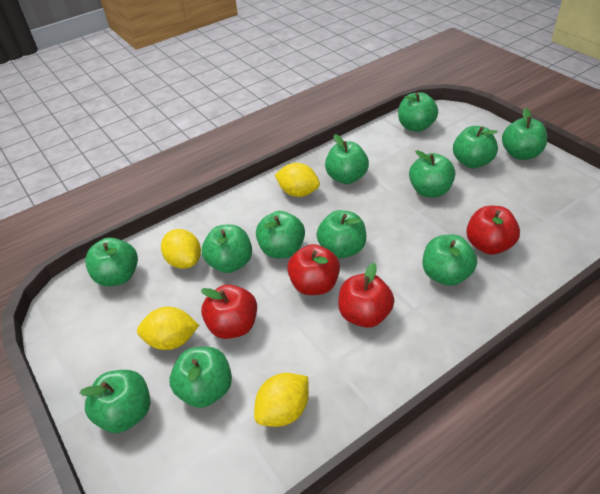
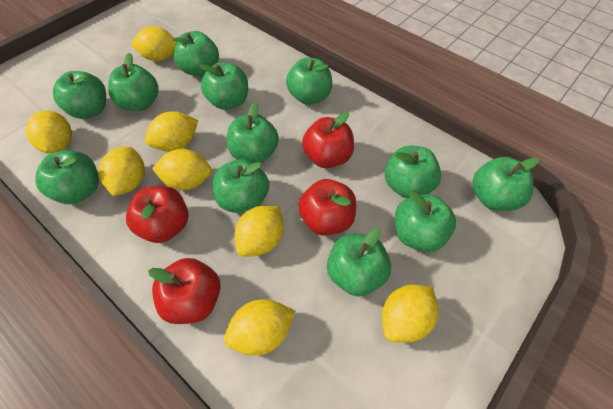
yellow lemon: 4 -> 8

